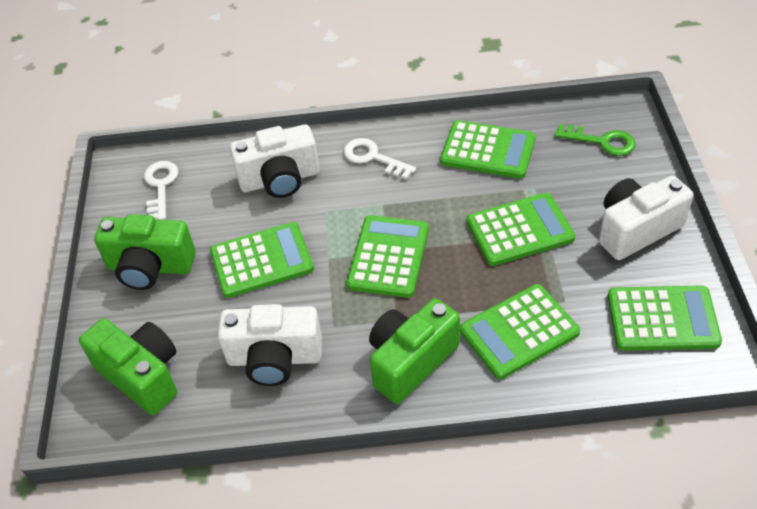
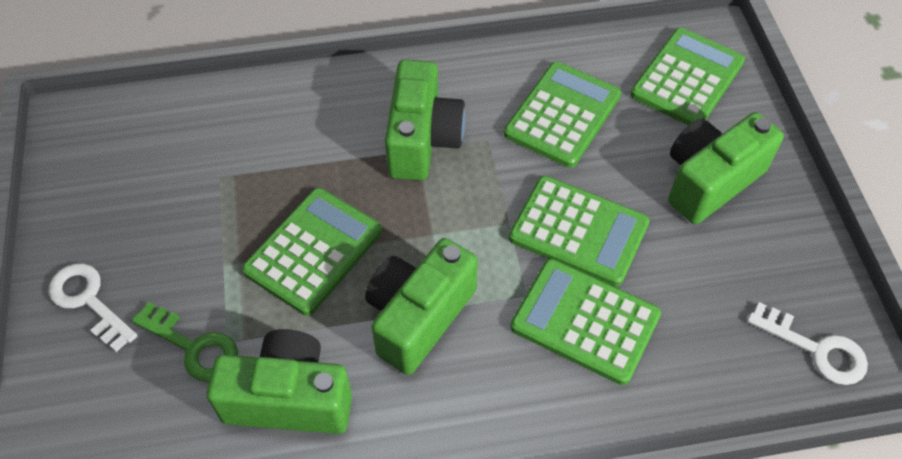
green calculator: 6 -> 5
green camera: 3 -> 4
white camera: 3 -> 0

